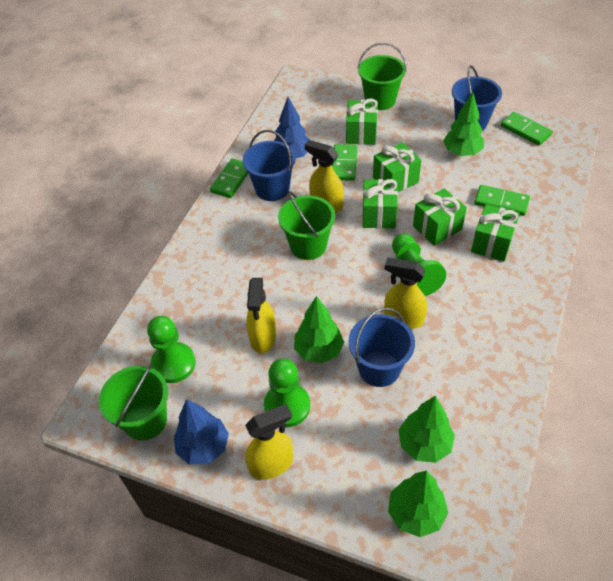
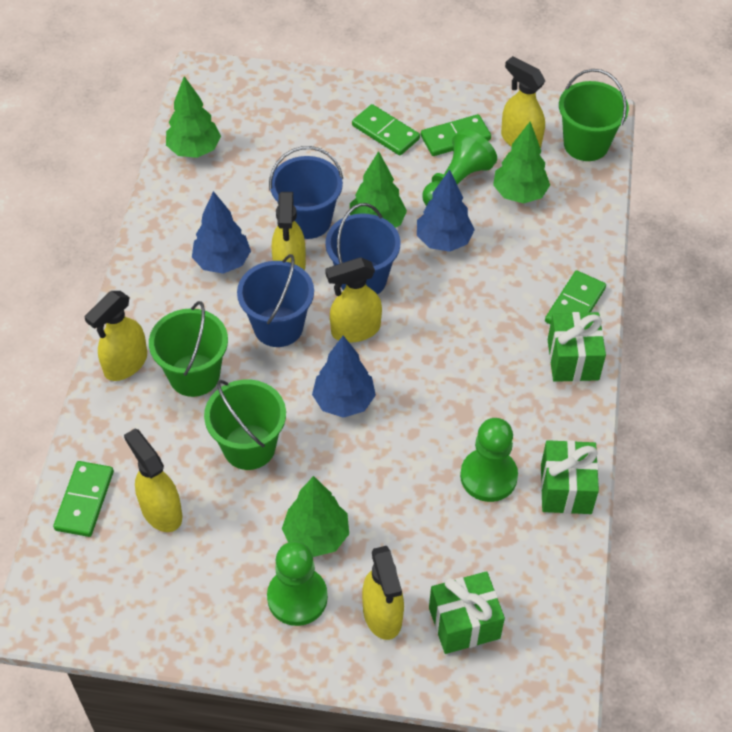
blue tree: 2 -> 3
green gift: 5 -> 3
yellow spray bottle: 4 -> 6

